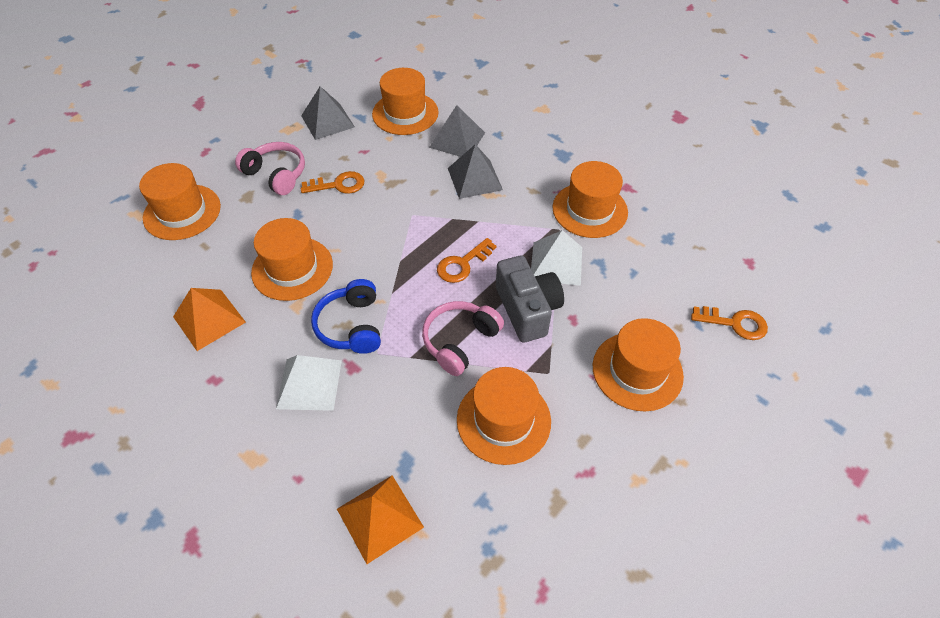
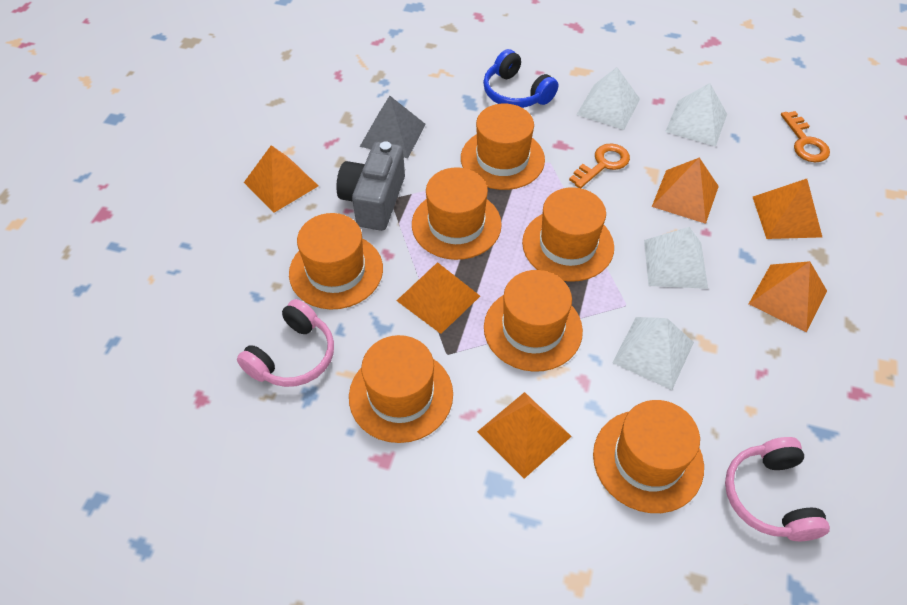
grey pyramid: 3 -> 1
orange hat: 6 -> 7
orange key: 3 -> 2
orange pyramid: 2 -> 6
white pyramid: 2 -> 4

